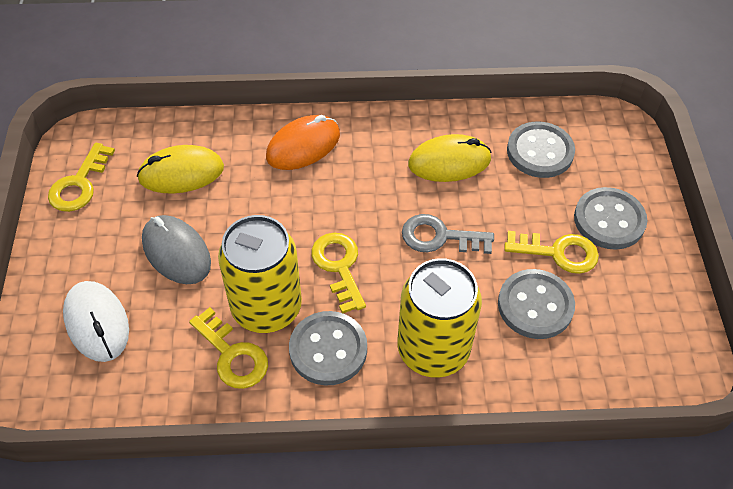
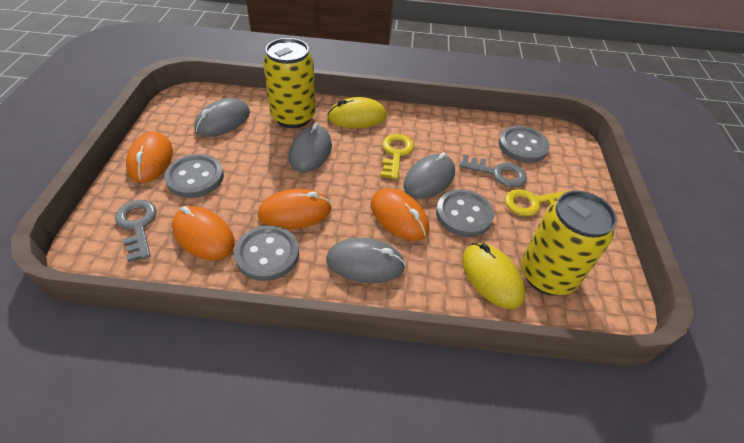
grey key: 1 -> 2
grey mouse: 1 -> 4
orange mouse: 1 -> 4
white mouse: 1 -> 0
yellow key: 4 -> 2

